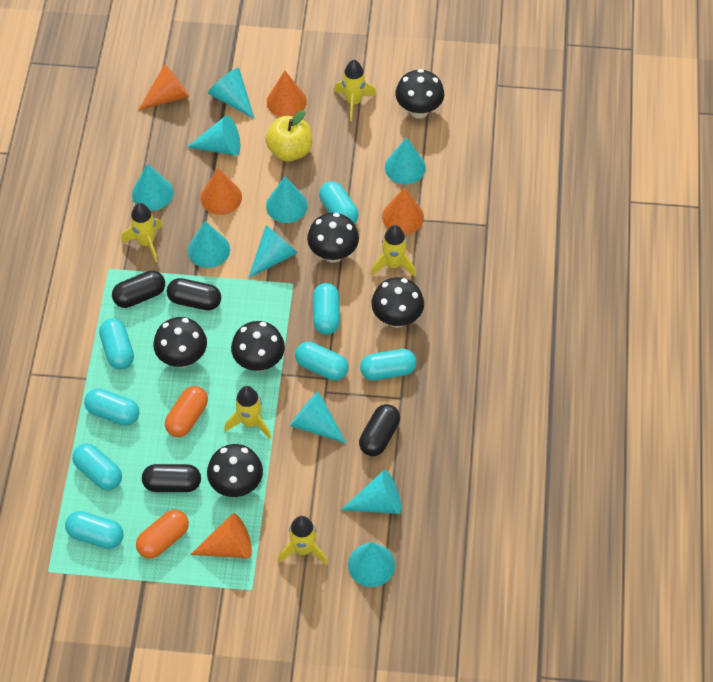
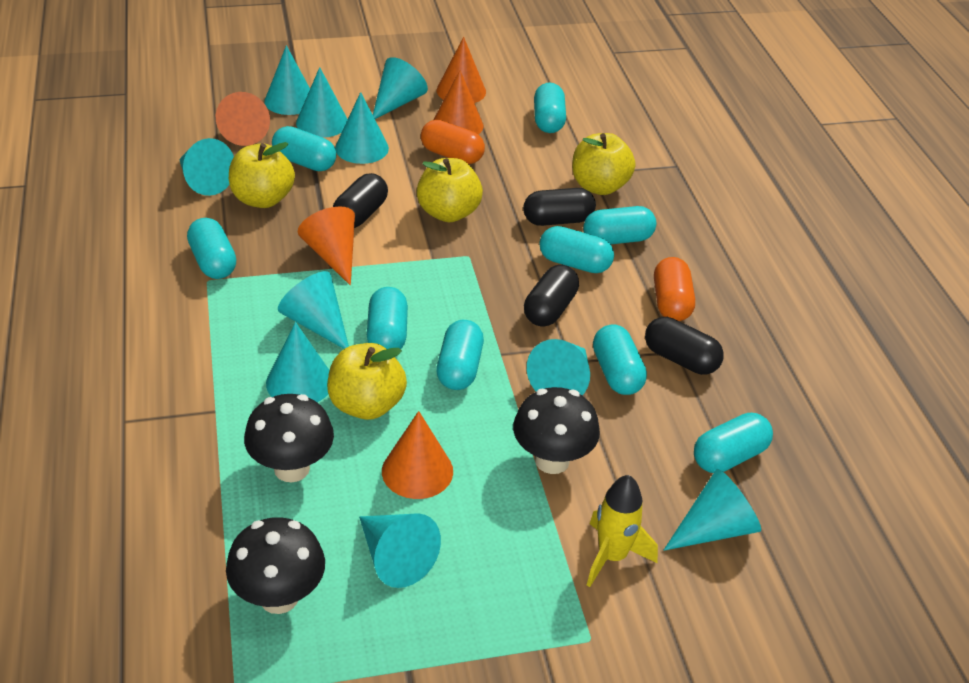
black mushroom: 6 -> 3
turquoise capsule: 8 -> 9
yellow apple: 1 -> 4
yellow rocket: 5 -> 1

